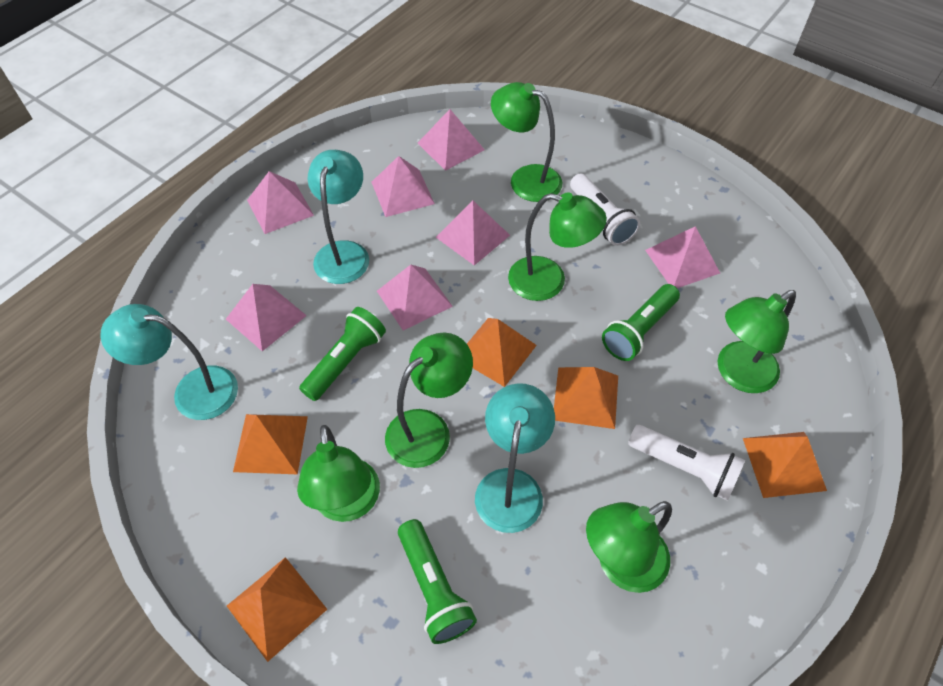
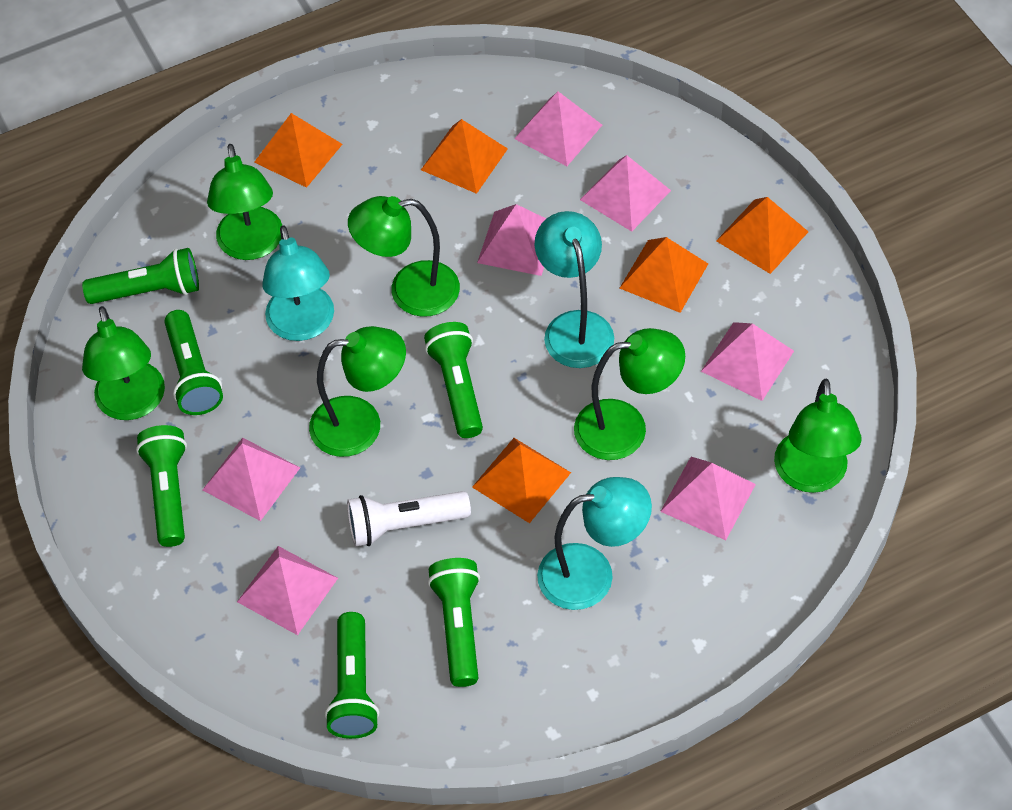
green flashlight: 3 -> 6
white flashlight: 2 -> 1

